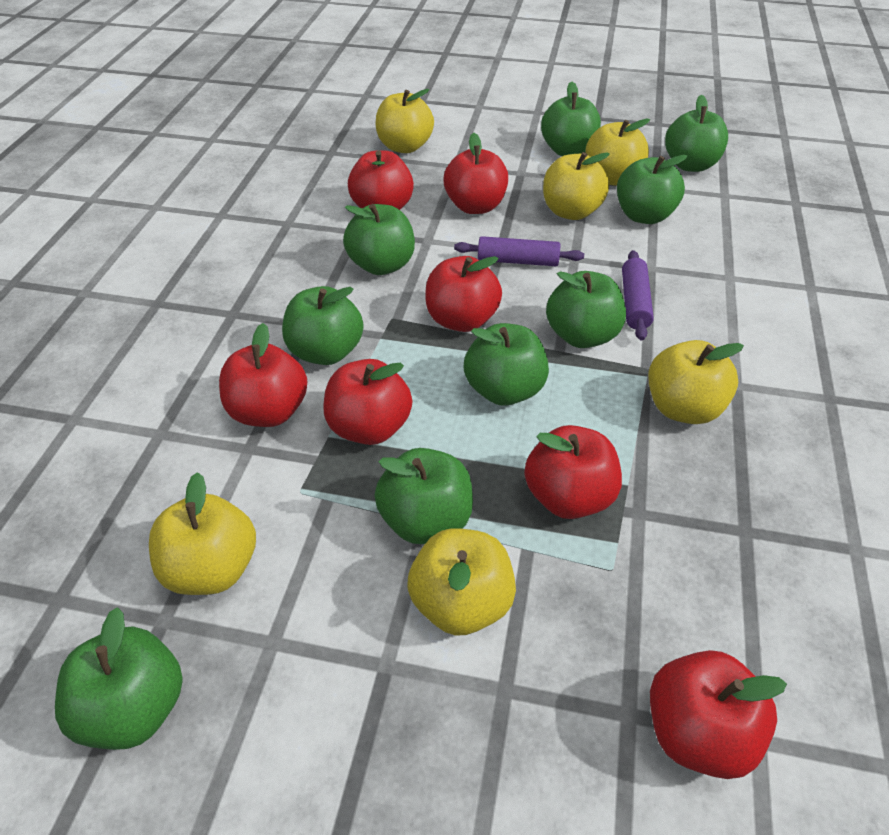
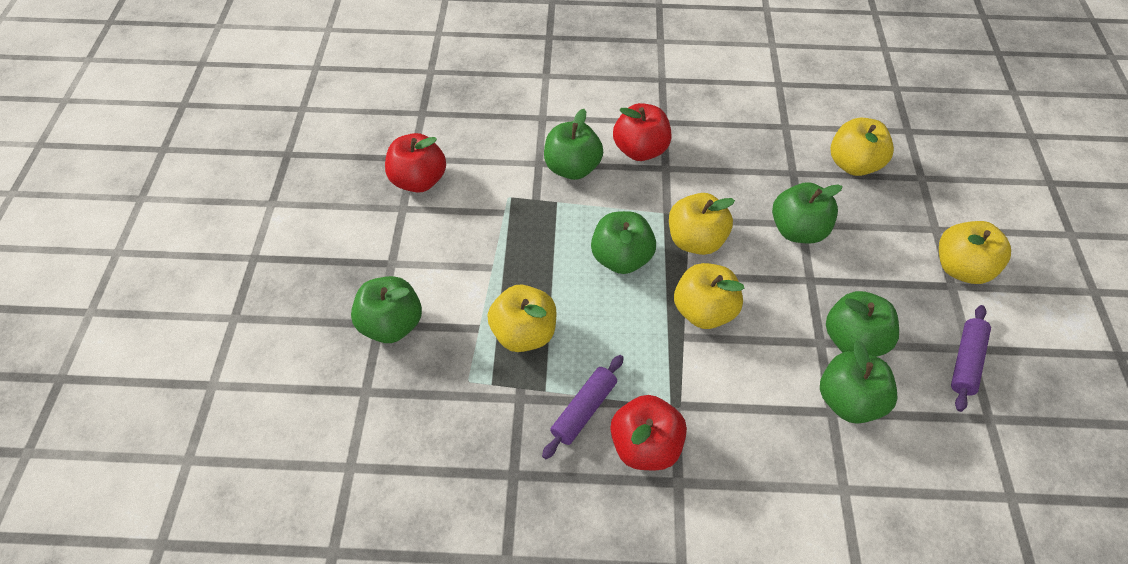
green apple: 9 -> 6
red apple: 7 -> 3
yellow apple: 6 -> 5

